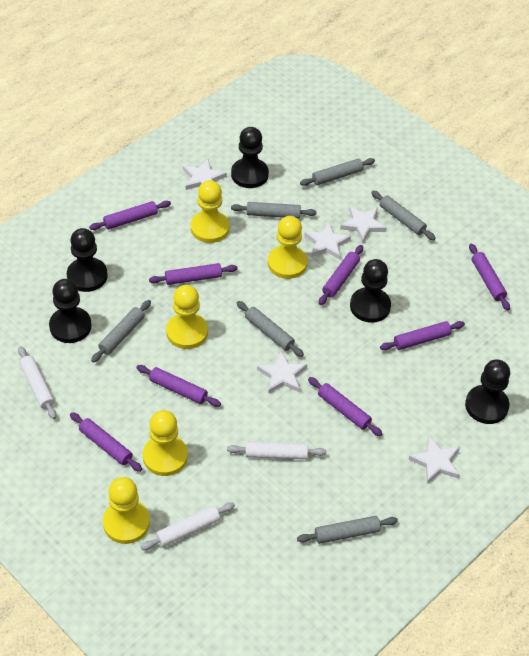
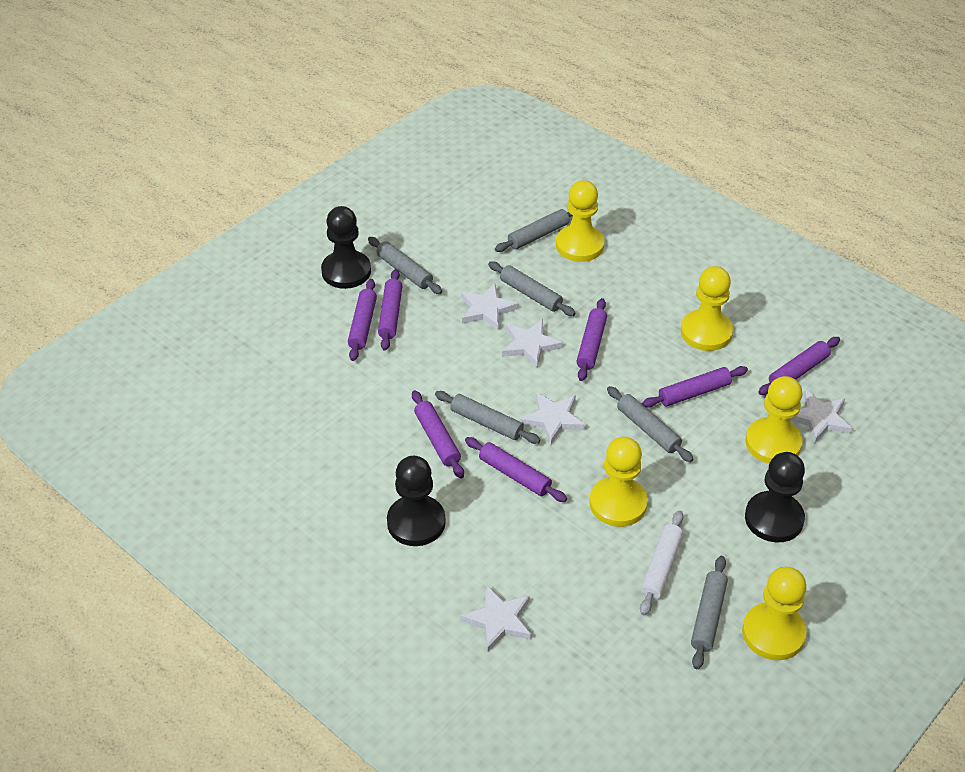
black pawn: 5 -> 3
purple rolling pin: 8 -> 7
white rolling pin: 3 -> 1

